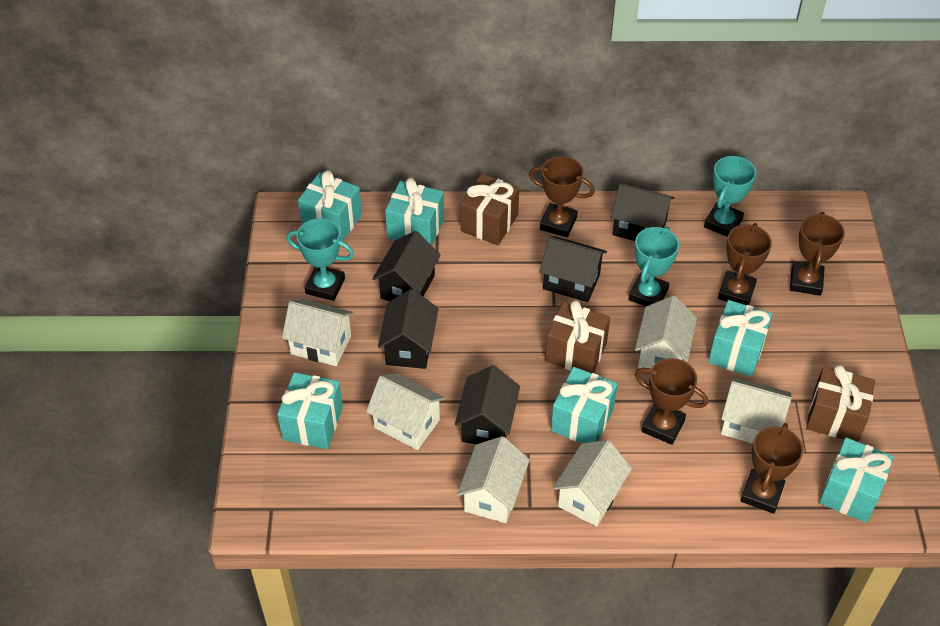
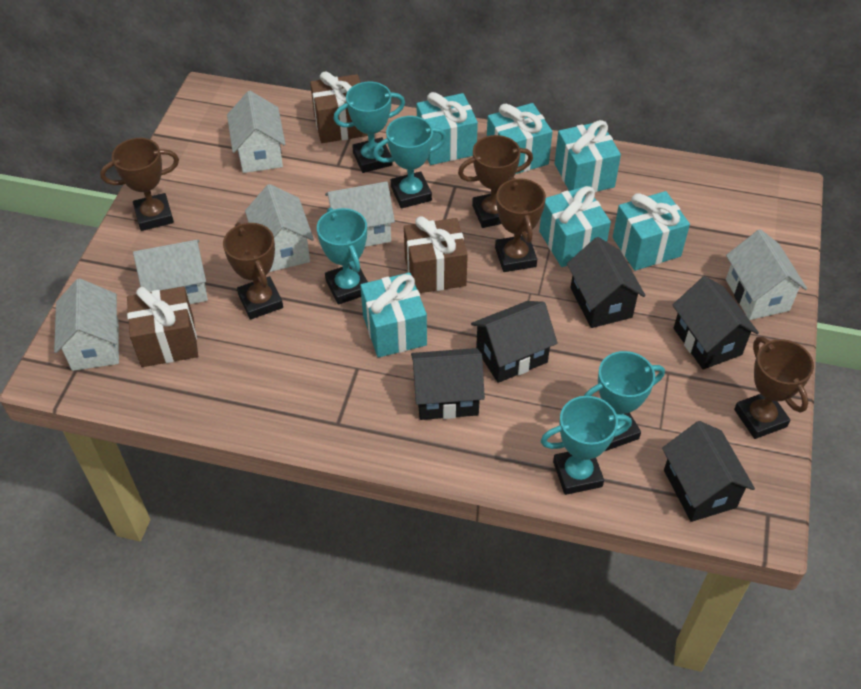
turquoise trophy: 3 -> 5

